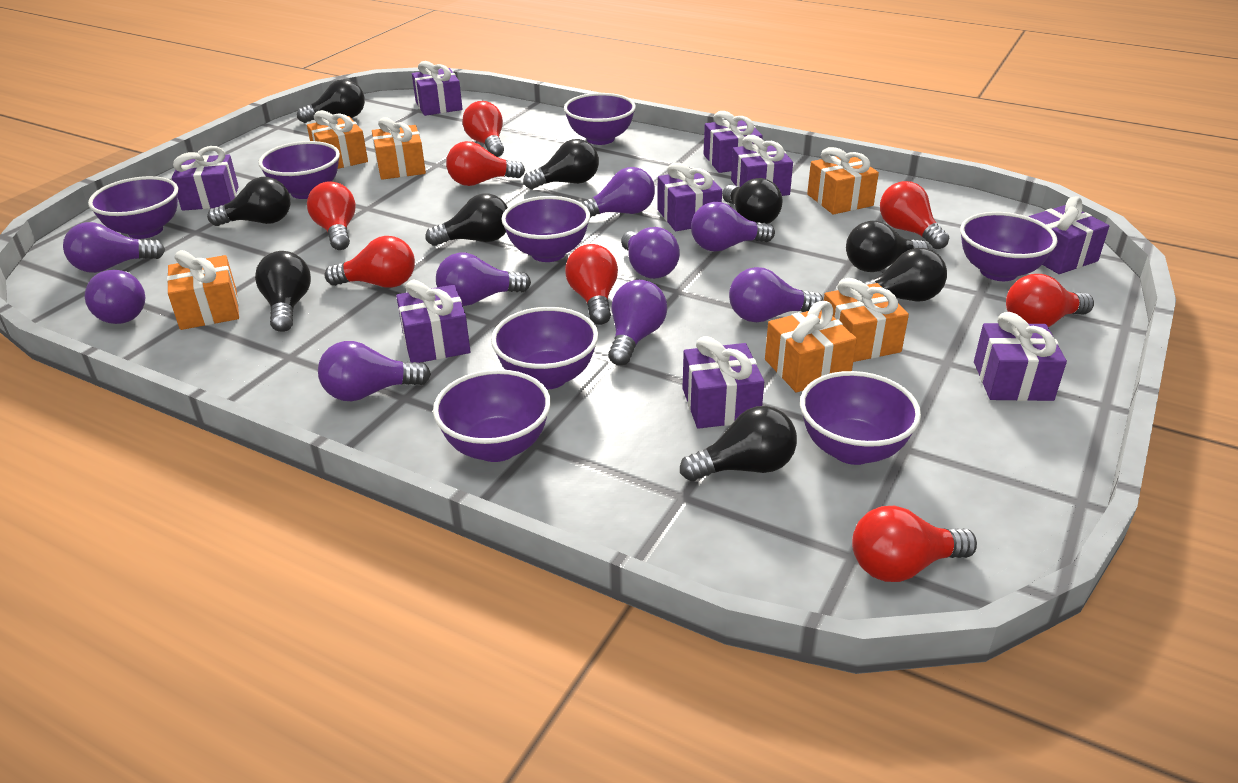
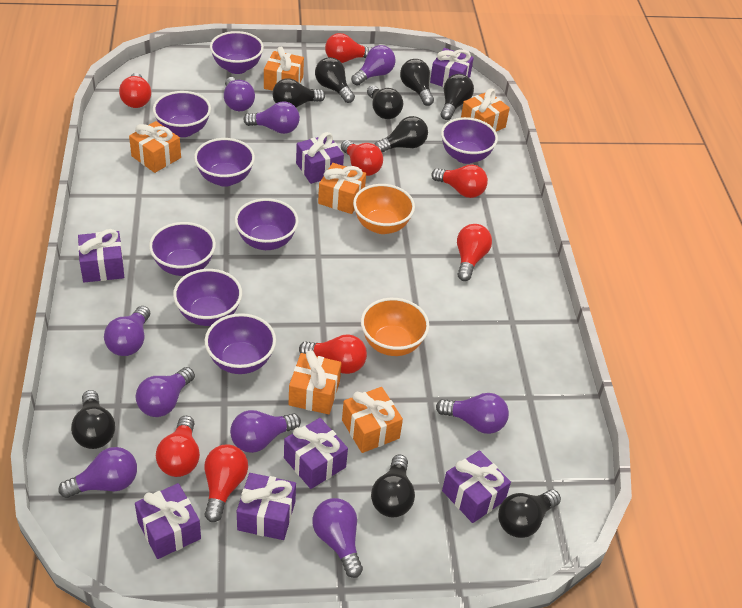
orange bowl: 0 -> 2
purple gift: 9 -> 7

